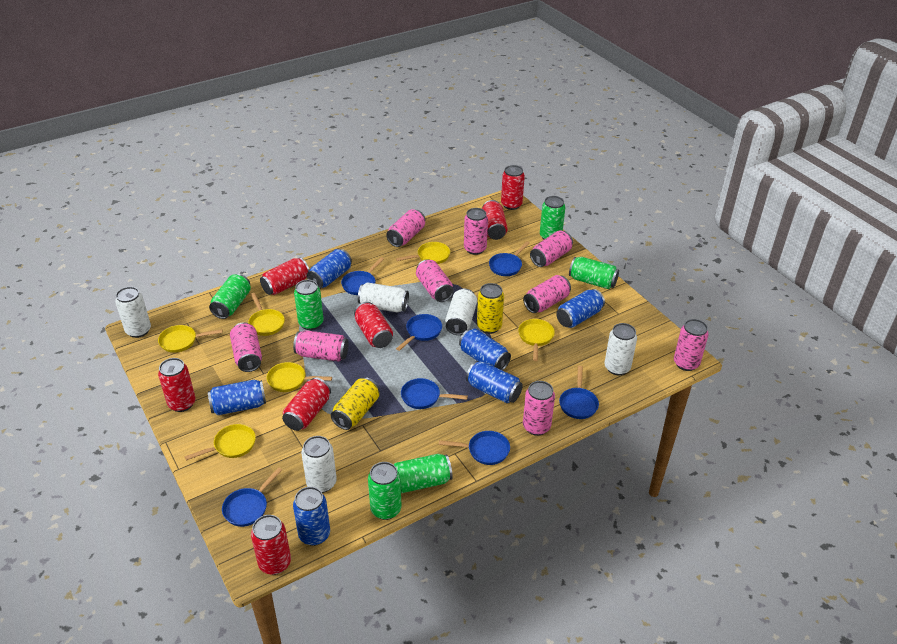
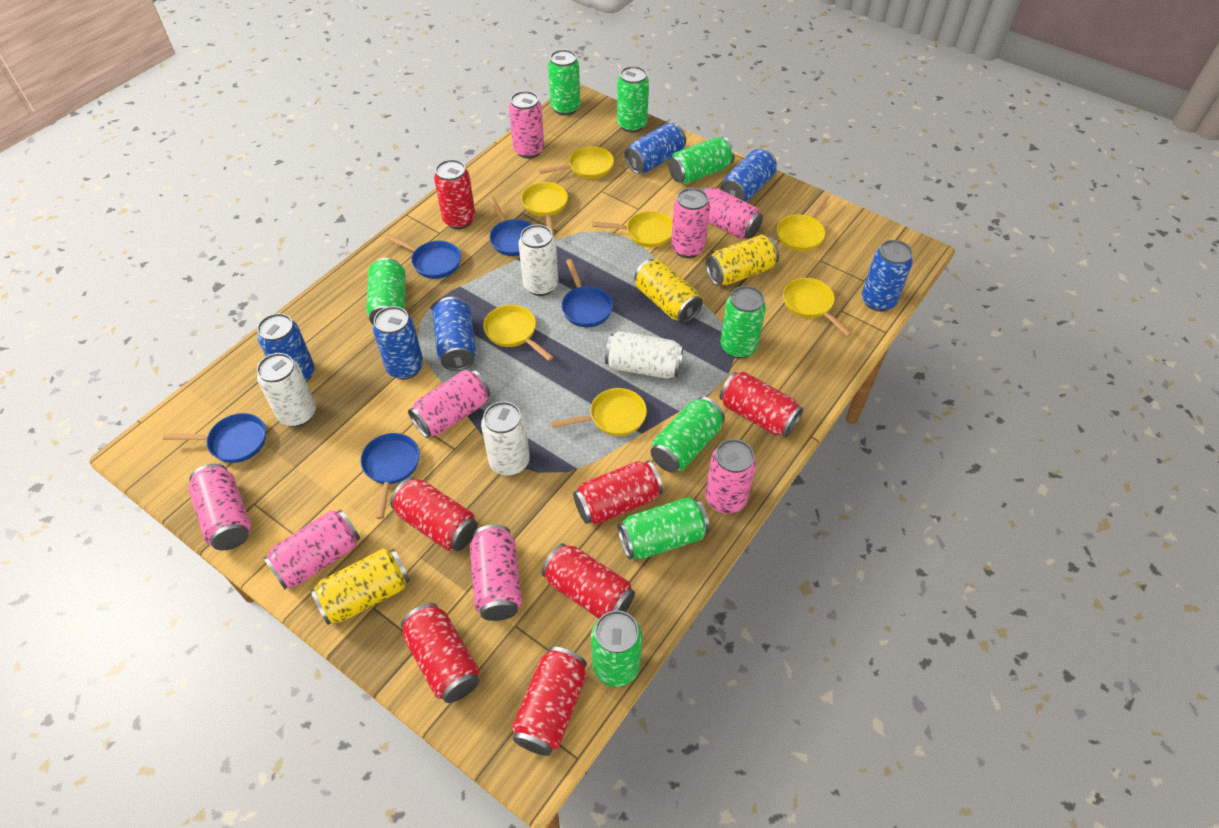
blue pan: 7 -> 5
green can: 6 -> 8
pink can: 9 -> 8
white can: 5 -> 4
yellow can: 2 -> 3
yellow pan: 6 -> 7

